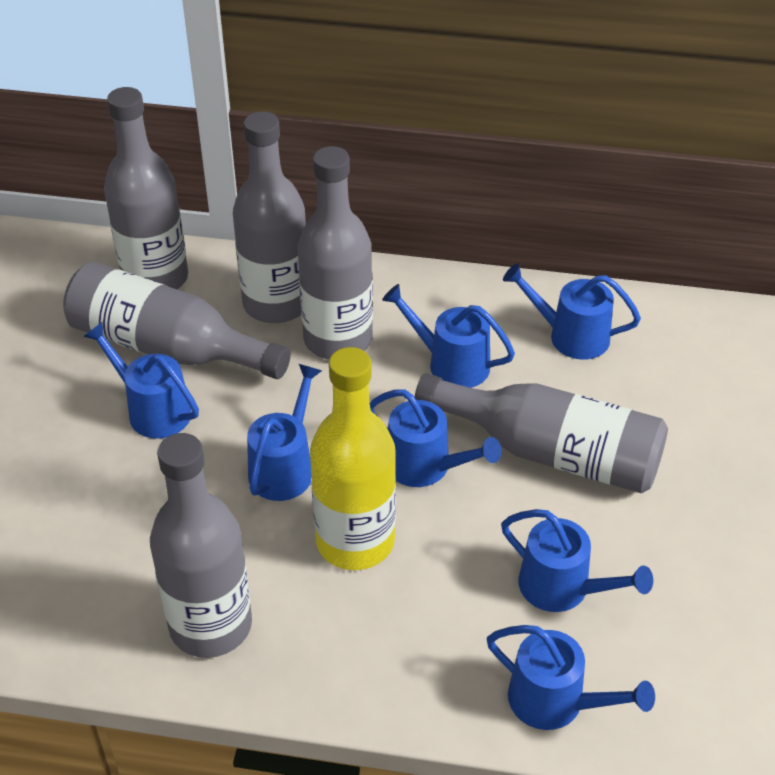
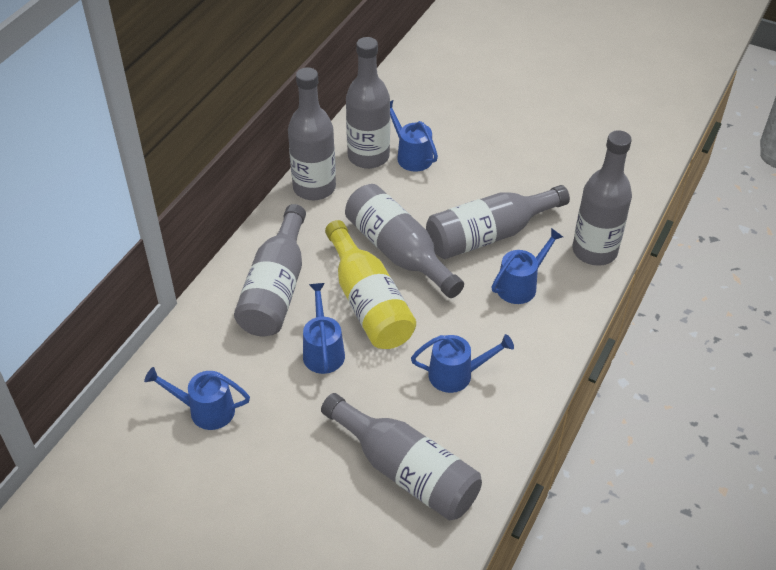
blue watering can: 7 -> 5
grey bottle: 6 -> 7

